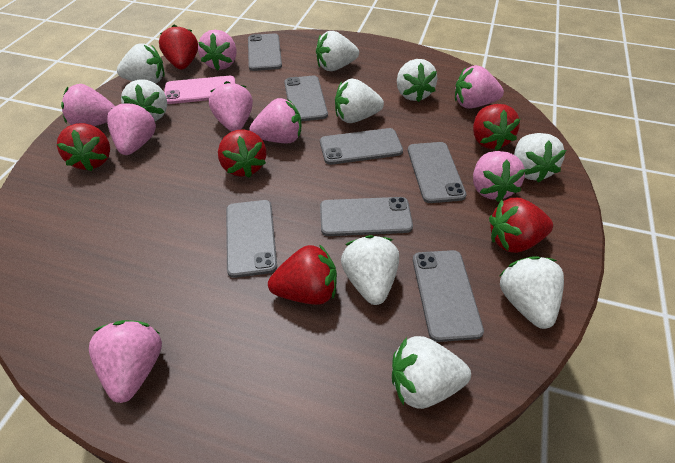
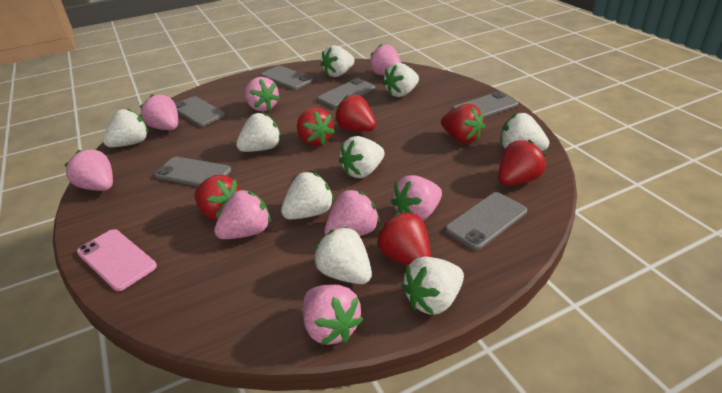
grey phone: 7 -> 6

